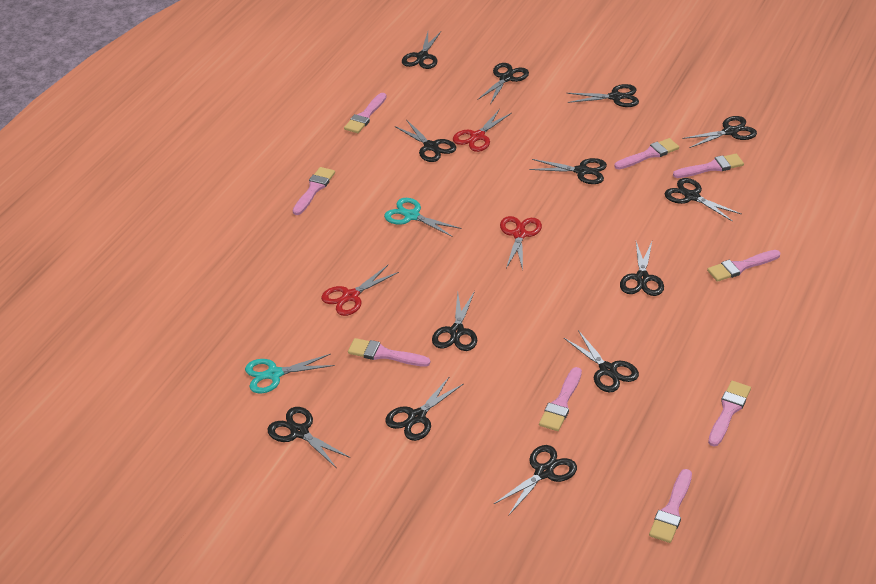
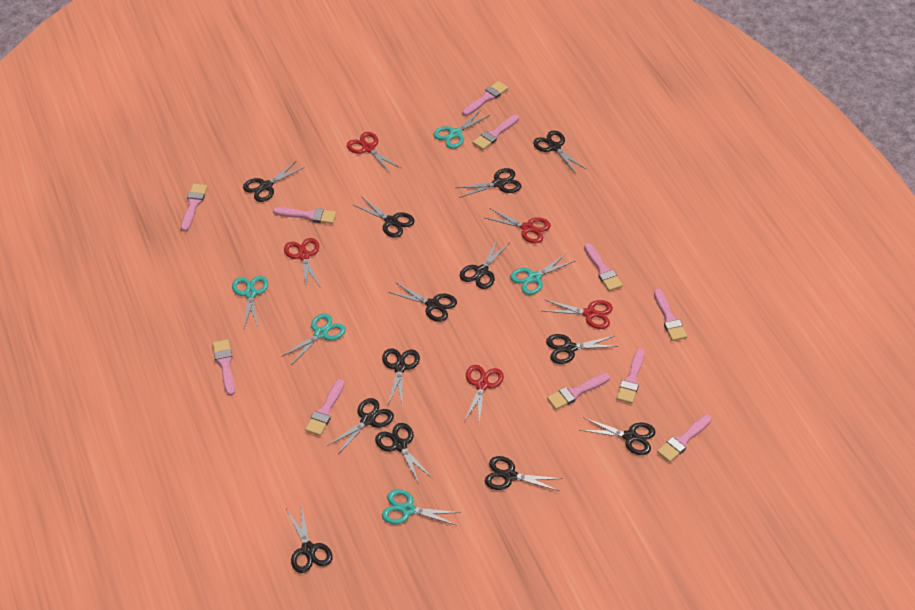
pink brush: 9 -> 11
red scissors: 3 -> 5
turquoise scissors: 2 -> 5

